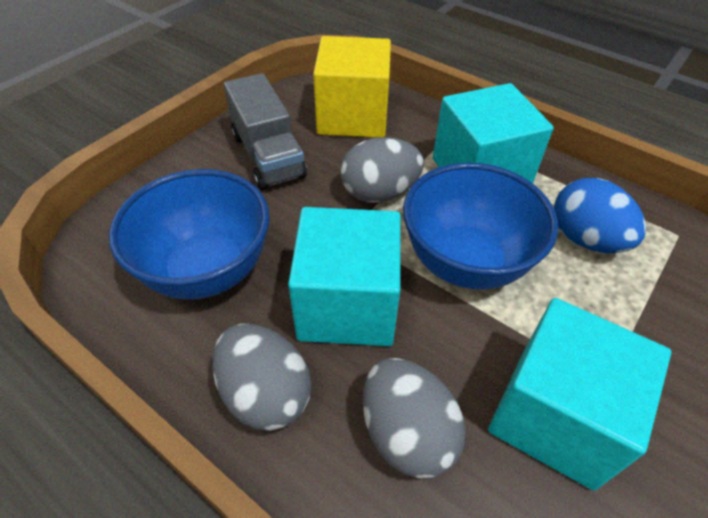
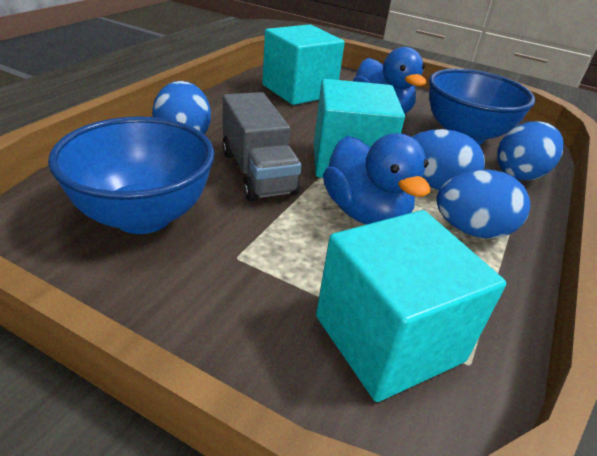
blue duck: 0 -> 2
blue egg: 1 -> 4
grey egg: 3 -> 0
yellow cube: 1 -> 0

